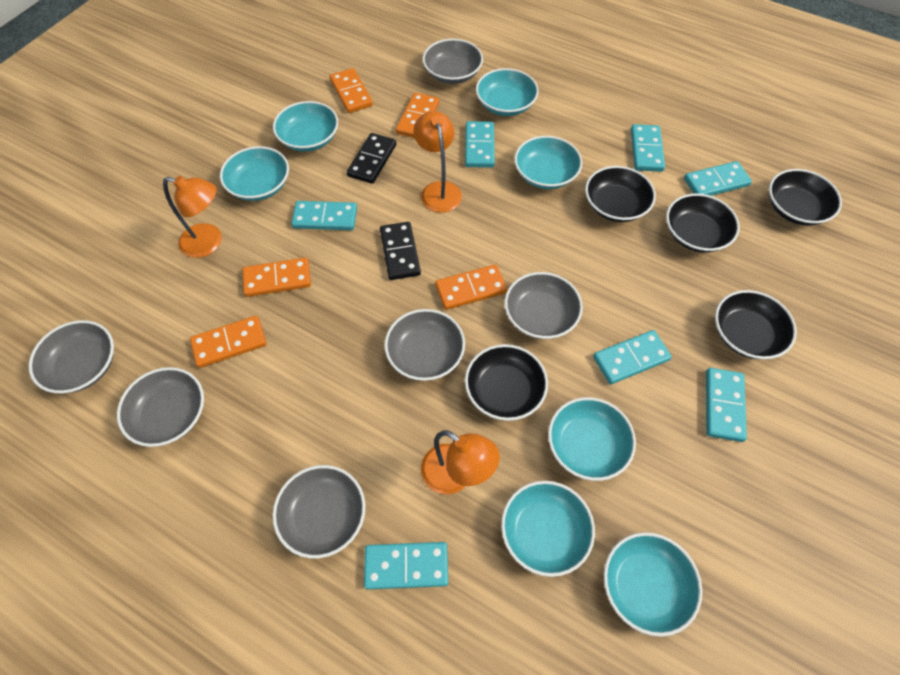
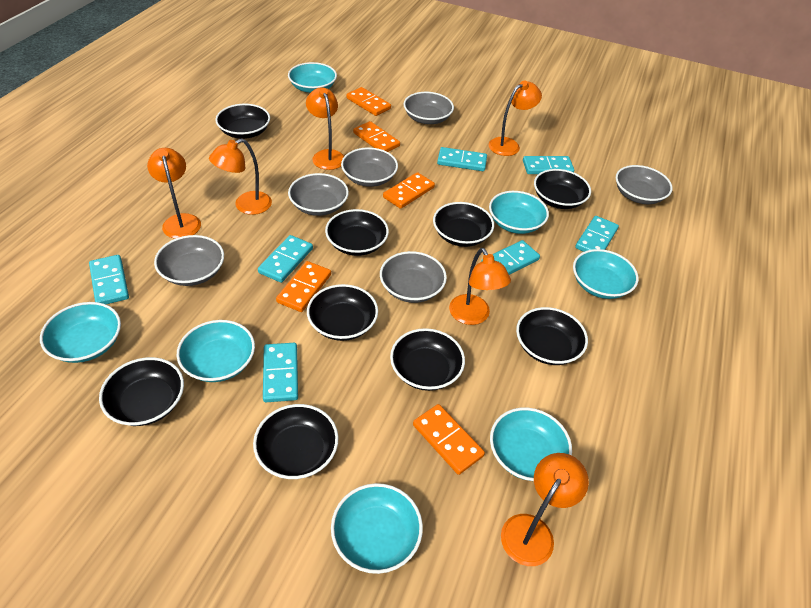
black bowl: 5 -> 9
black domino: 2 -> 0
orange lamp: 3 -> 6

